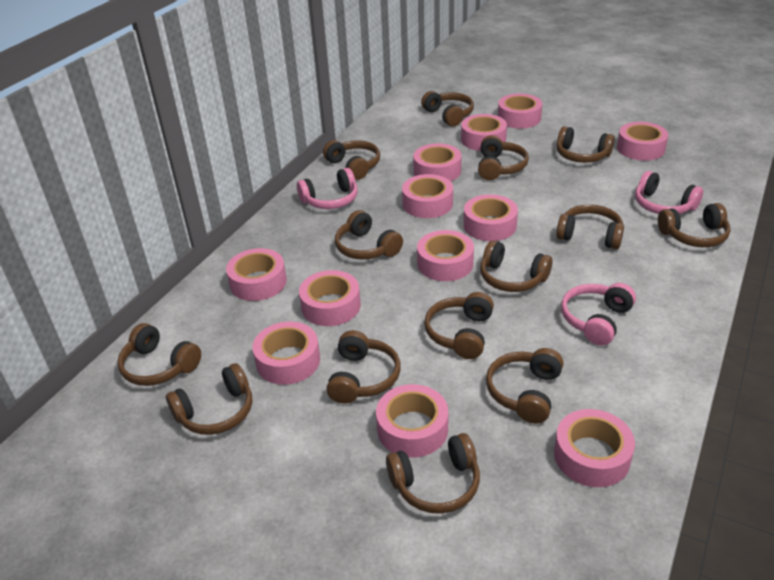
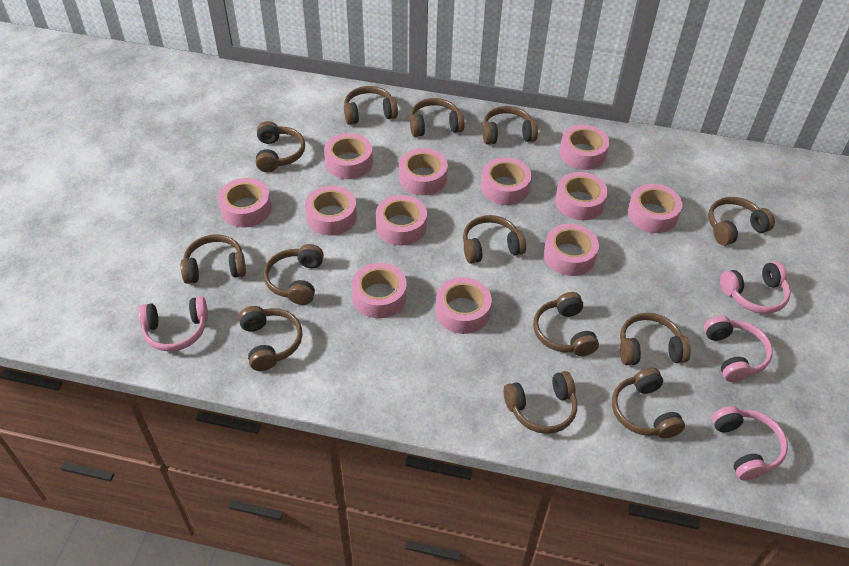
brown headphones: 14 -> 13
pink headphones: 3 -> 4

